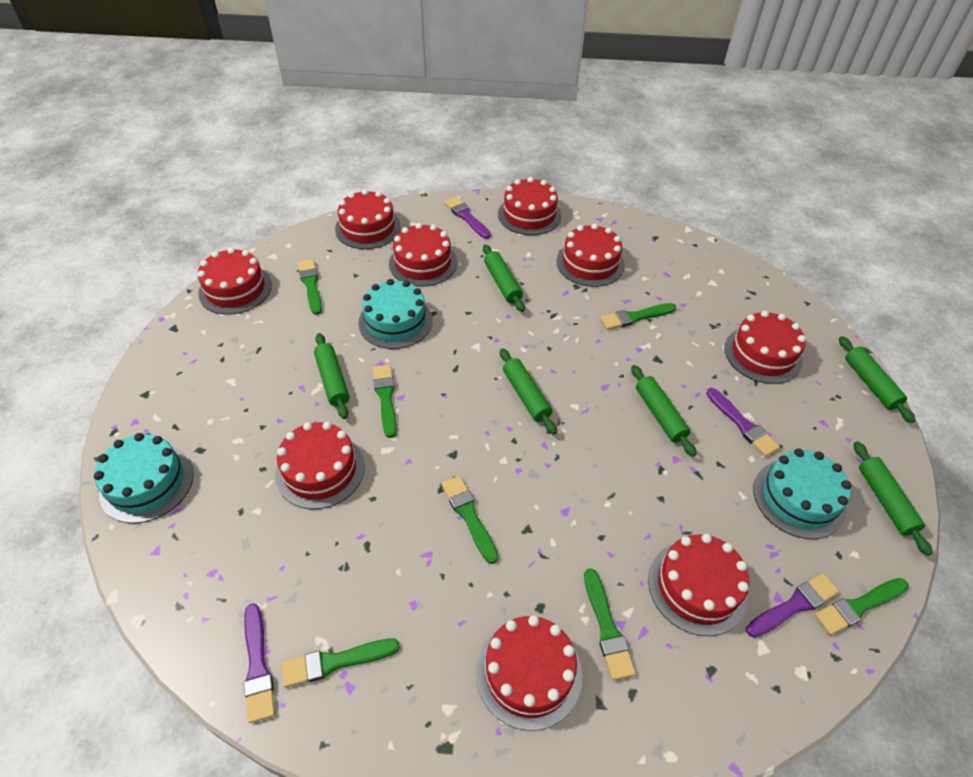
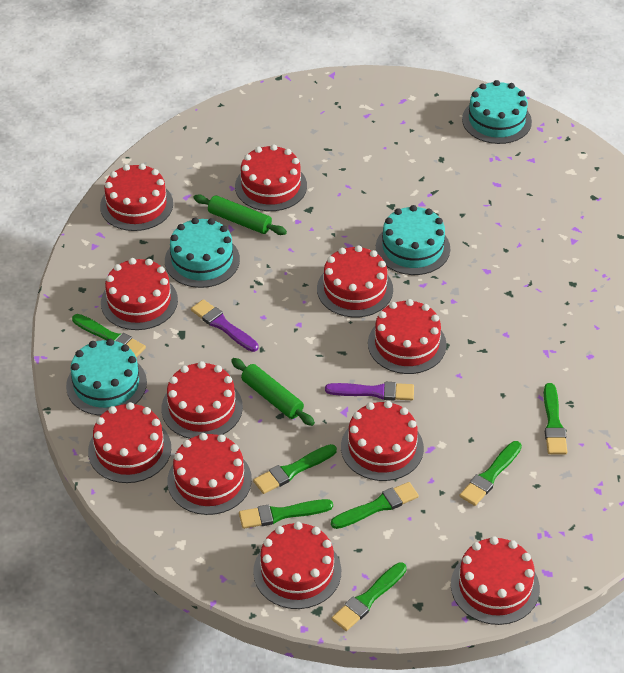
green rolling pin: 6 -> 2
purple brush: 4 -> 2
red cake: 9 -> 11
turquoise cake: 3 -> 4

